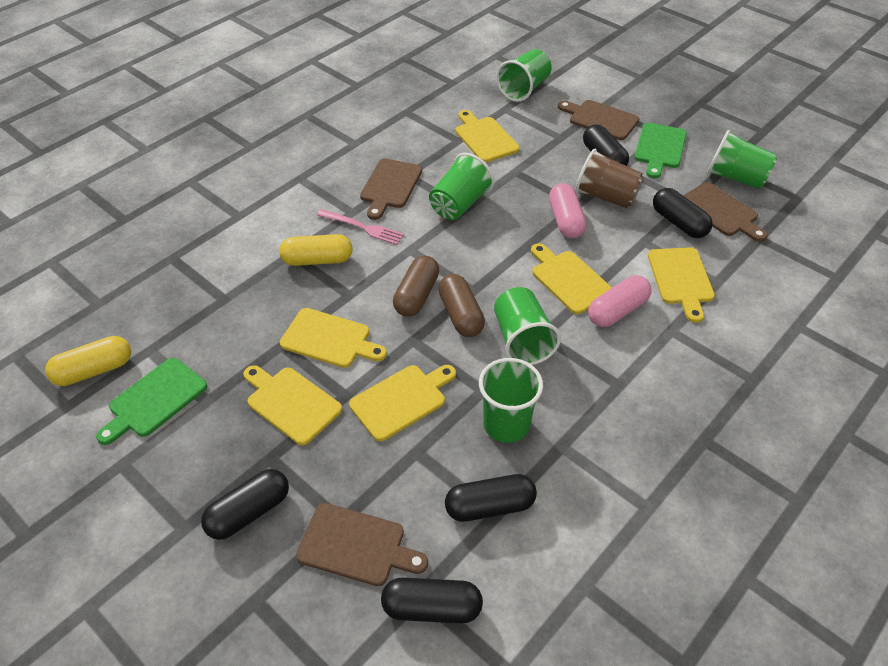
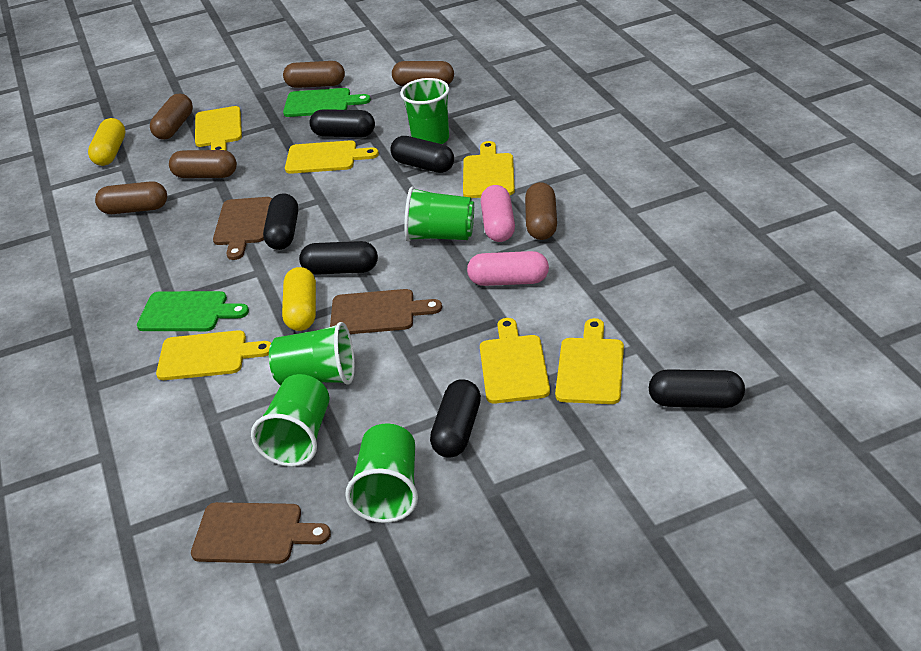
black capsule: 5 -> 6
brown capsule: 2 -> 6
brown cup: 1 -> 0
brown cutting board: 4 -> 3
pink fork: 1 -> 0

